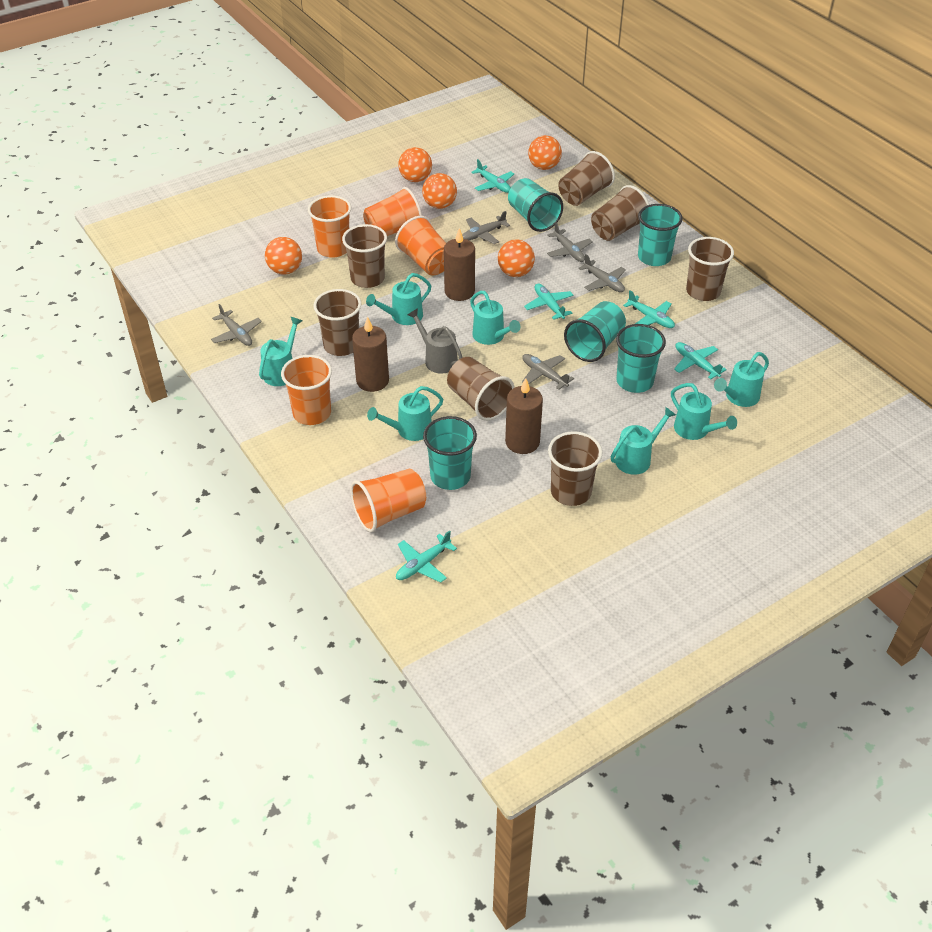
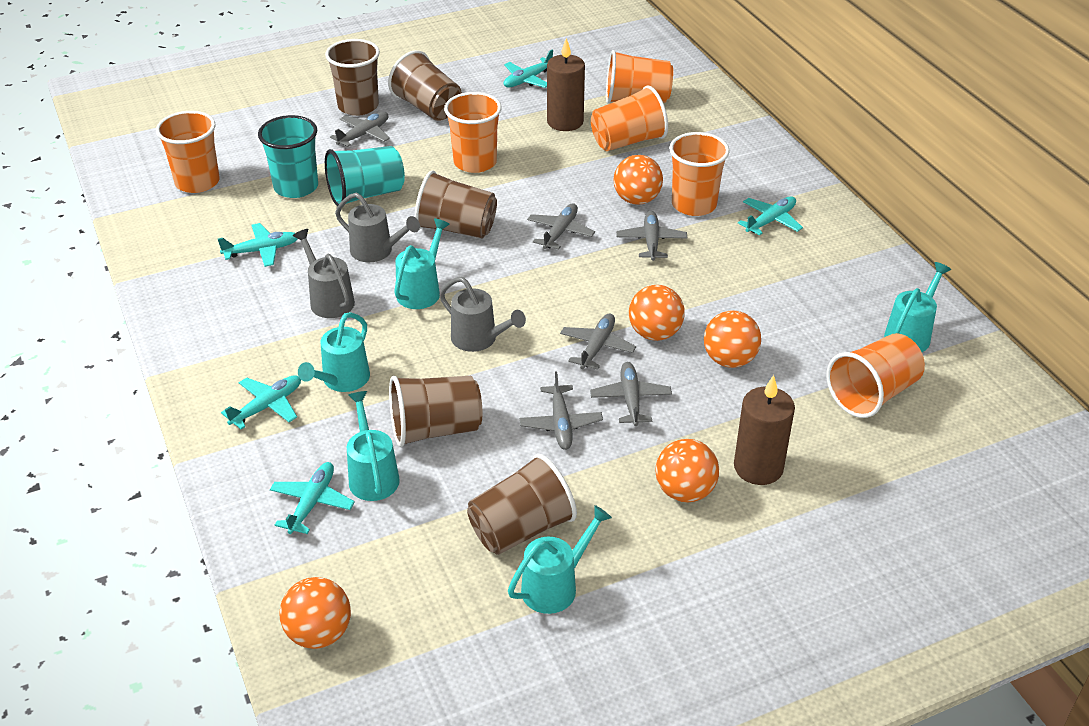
brown candle: 3 -> 2
brown cup: 7 -> 5
grey plane: 5 -> 6
grey watering can: 1 -> 3
orange cup: 5 -> 6
turquoise cup: 5 -> 2
turquoise watering can: 7 -> 5

